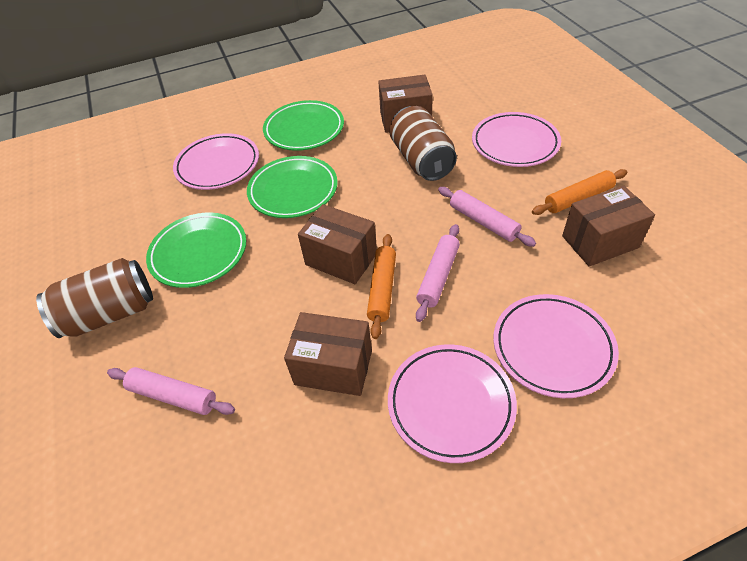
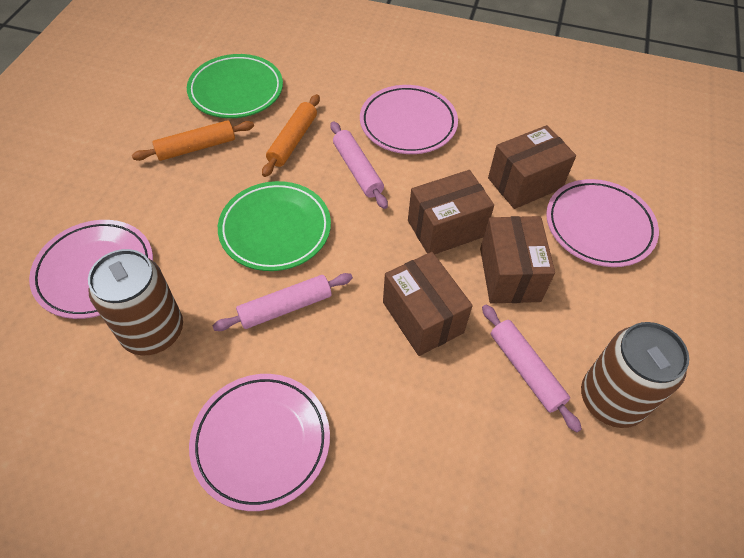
green plate: 3 -> 2

